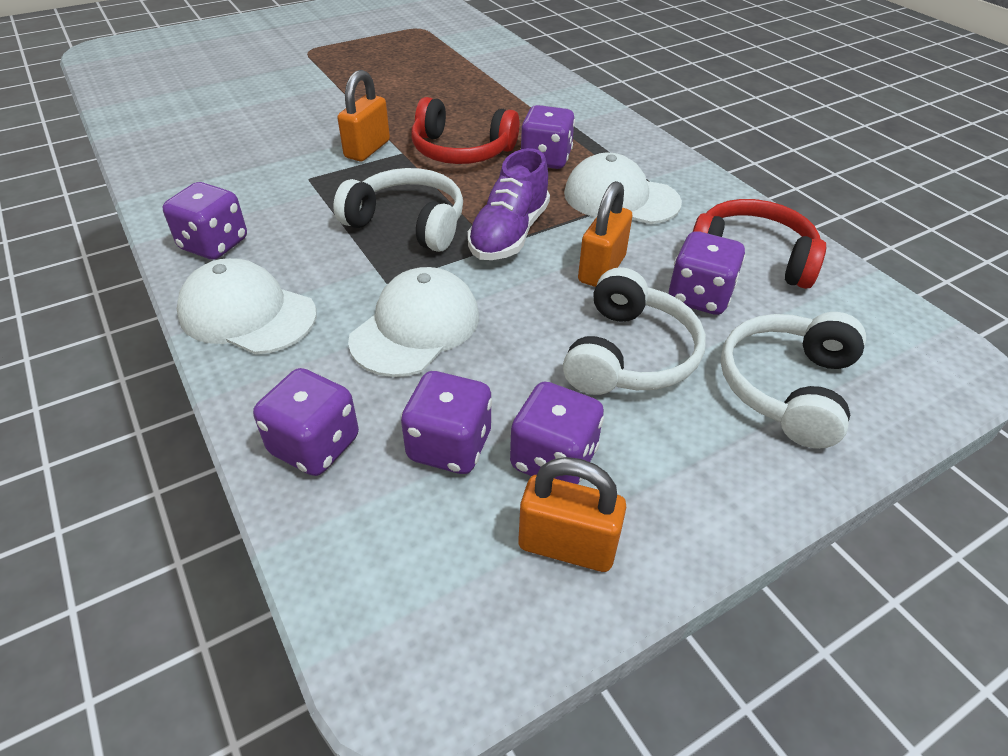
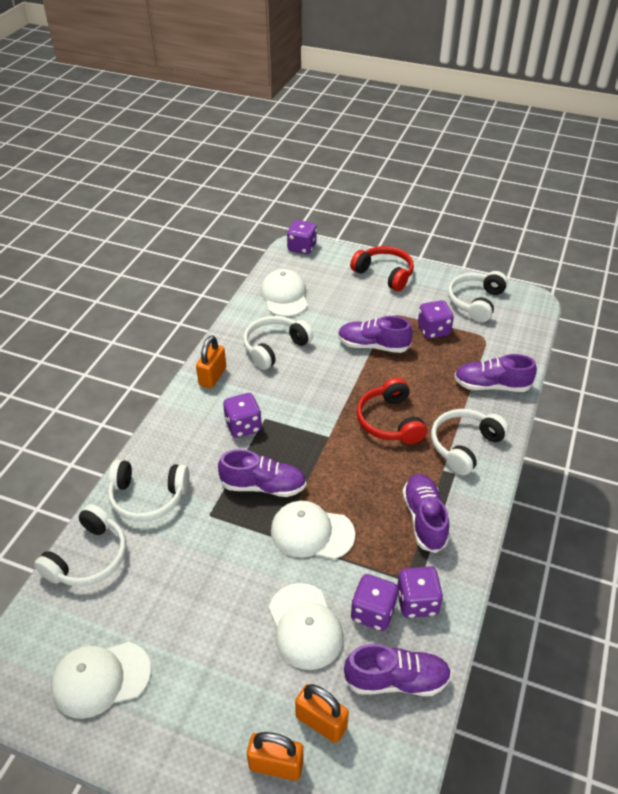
purple dice: 6 -> 5
purple shoe: 1 -> 5
white cap: 3 -> 4
white headphones: 3 -> 5

